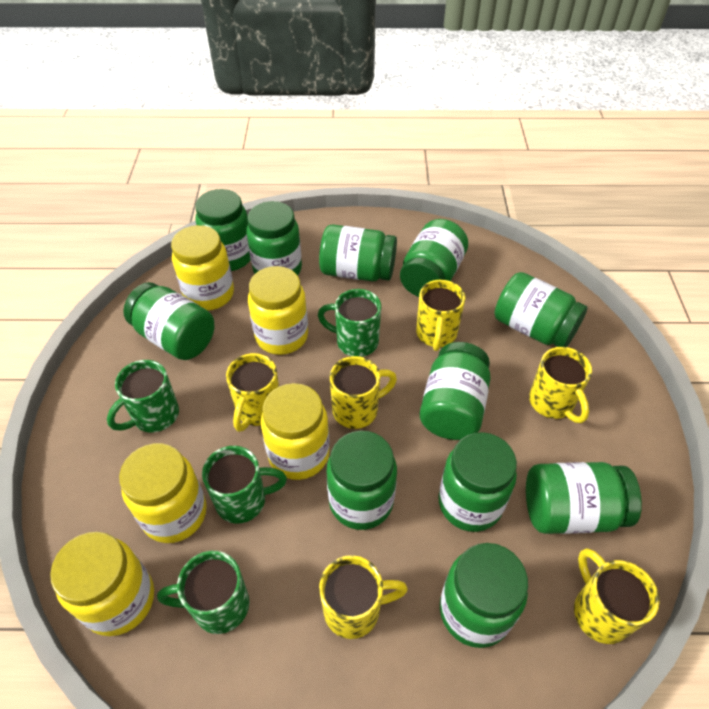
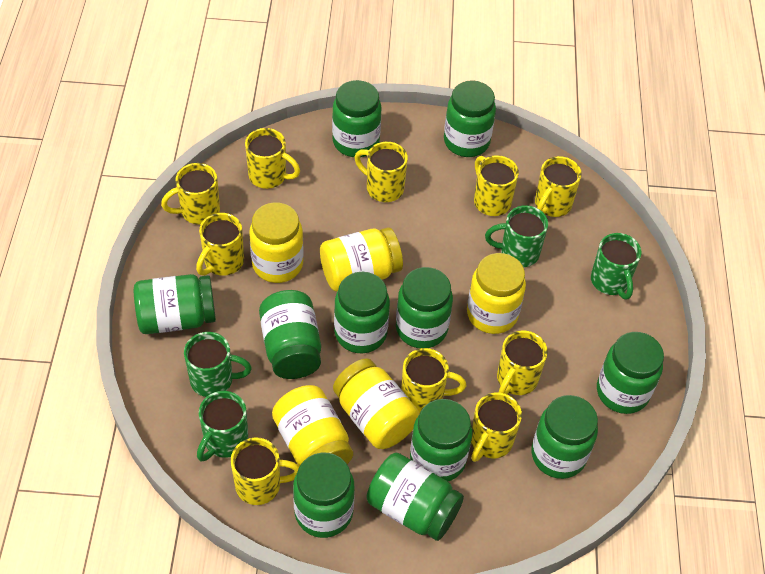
yellow mug: 6 -> 10

